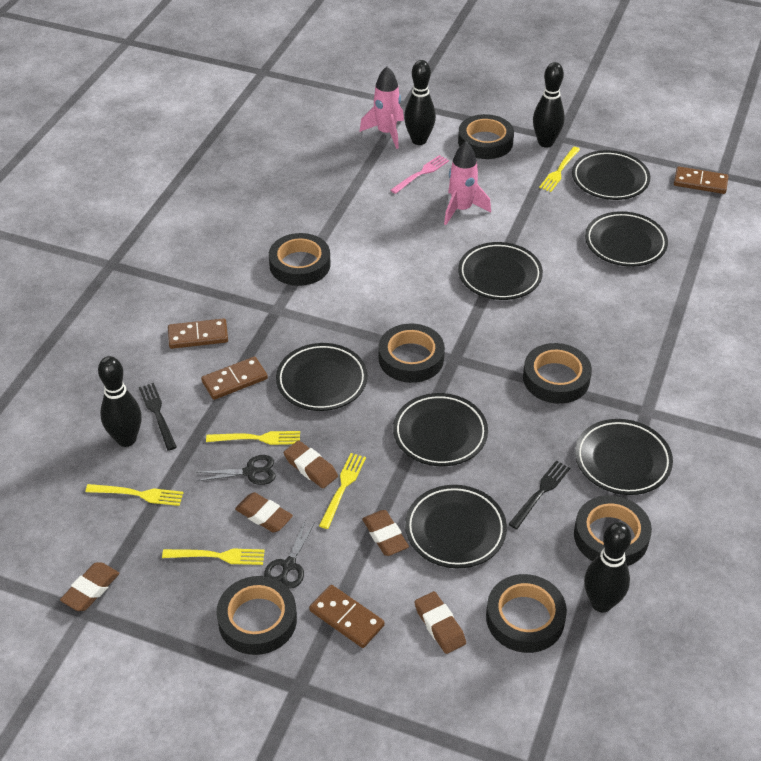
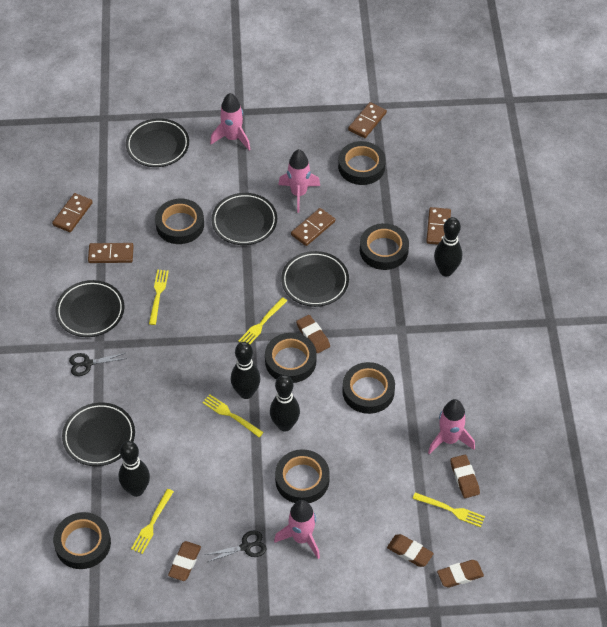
black fork: 2 -> 0
black plate: 7 -> 5
brown domino: 4 -> 5
pink fork: 1 -> 0
pink rocket: 2 -> 4

